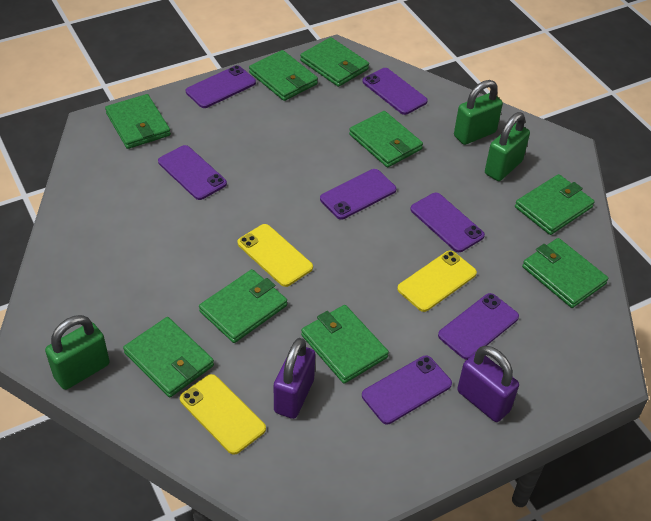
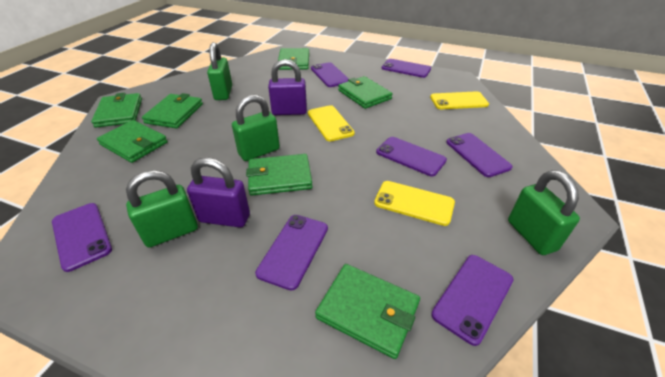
green padlock: 3 -> 4
green wallet: 9 -> 7

